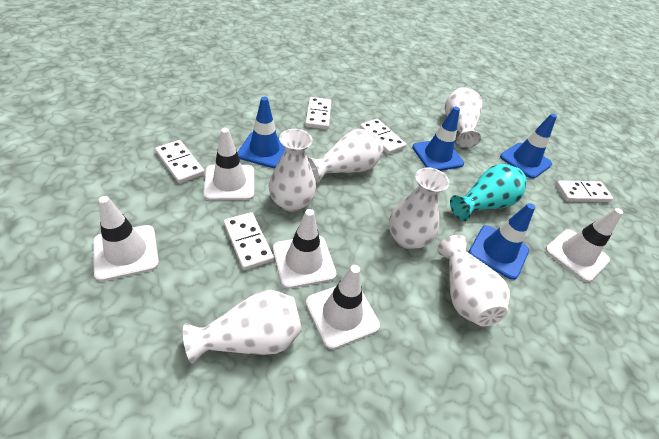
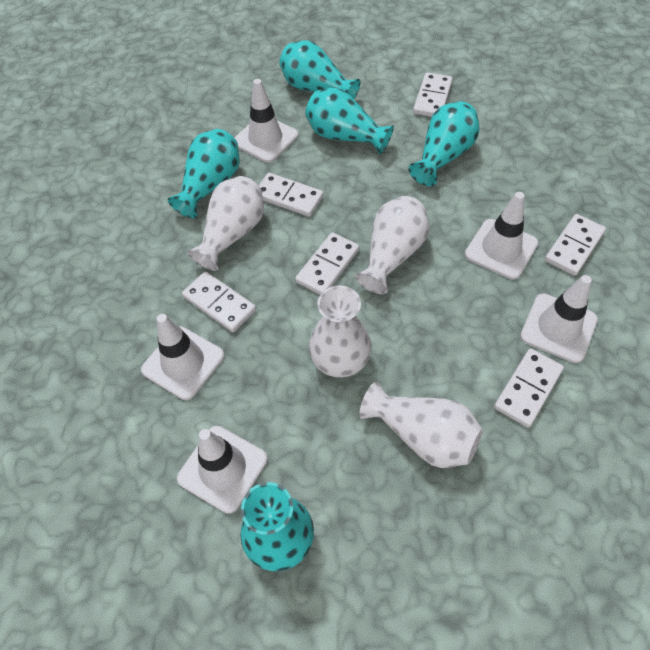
blue traffic cone: 4 -> 0
turquoise vase: 1 -> 5
white domino: 5 -> 6
white vase: 6 -> 4

